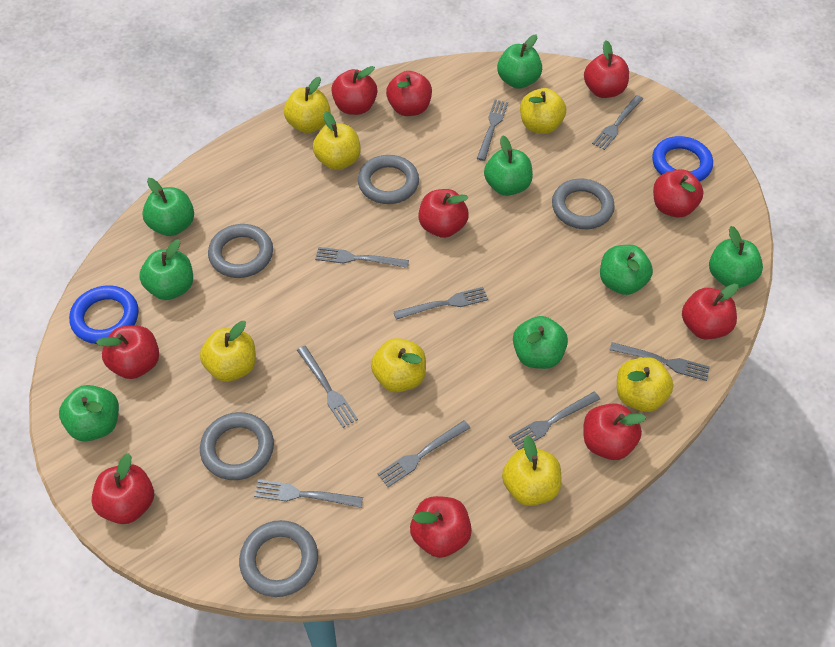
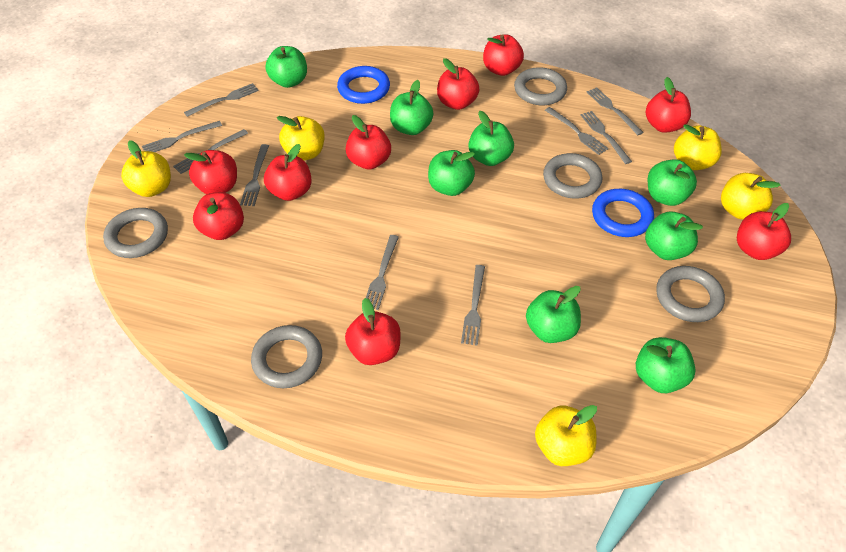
red apple: 10 -> 9
yellow apple: 7 -> 5

